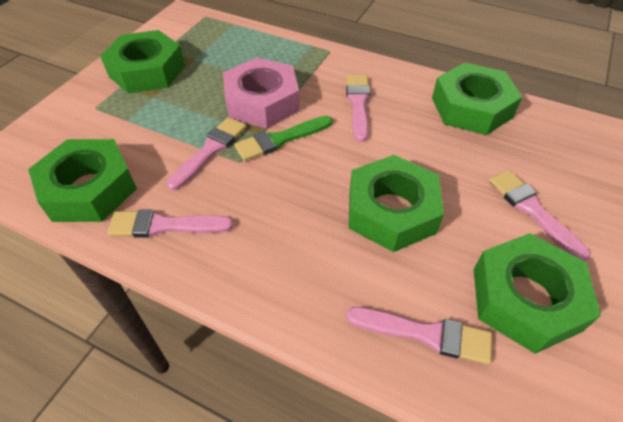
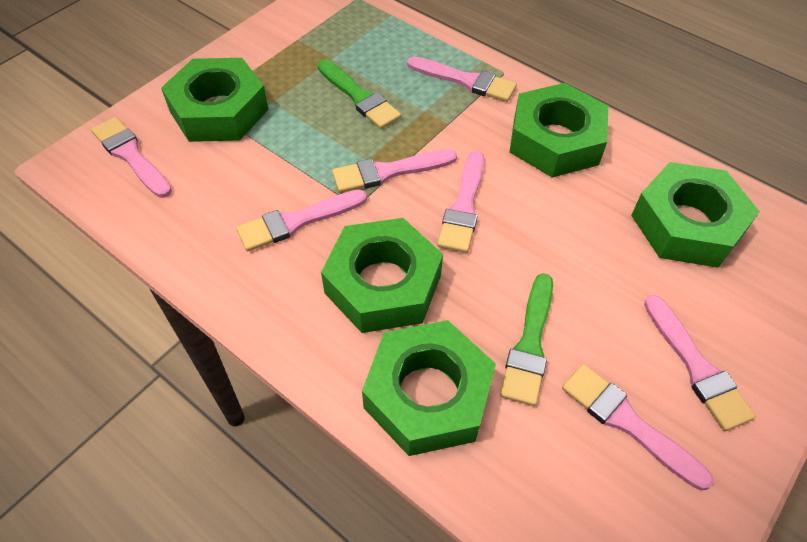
green brush: 1 -> 2
pink brush: 5 -> 7
pink nut: 1 -> 0

